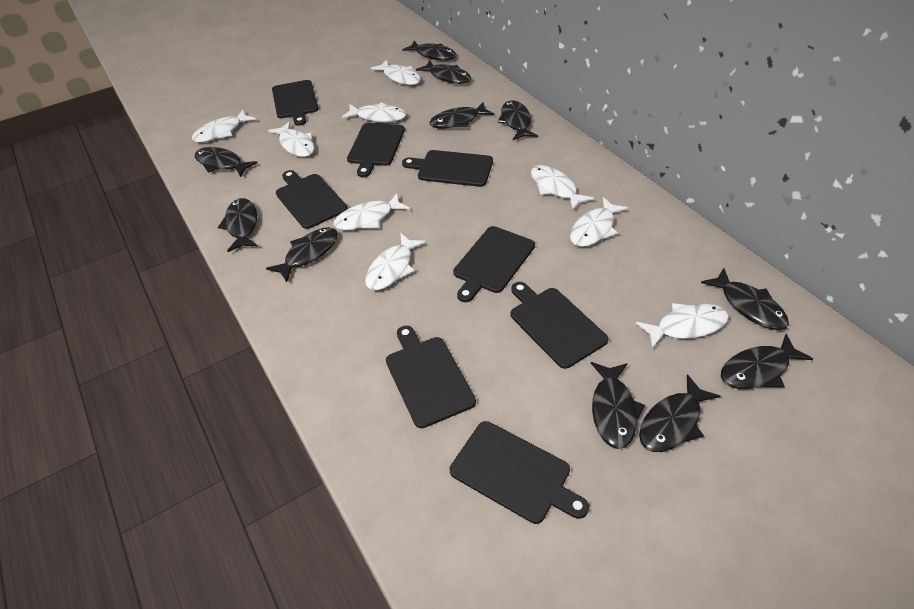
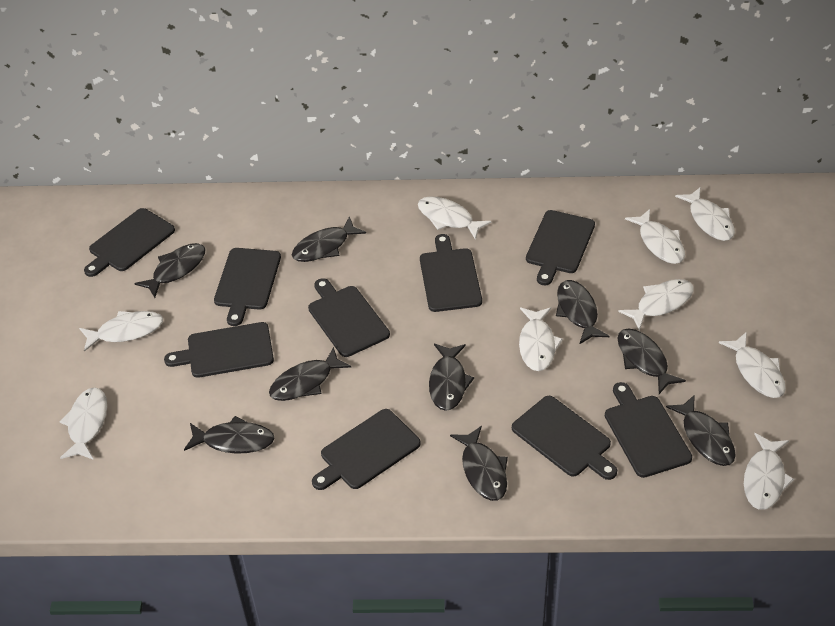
black cutting board: 8 -> 9
black fish: 11 -> 9

